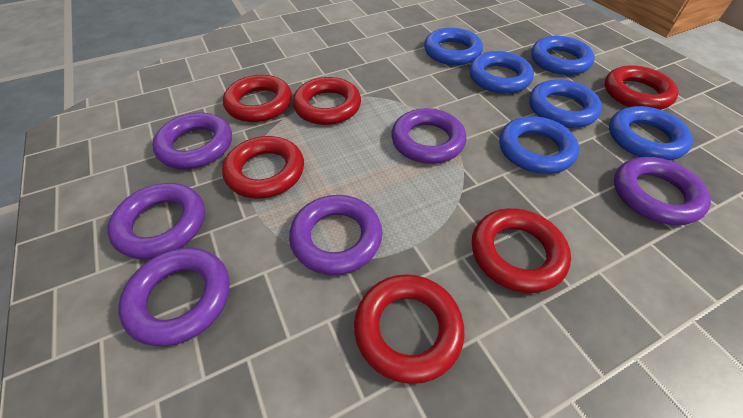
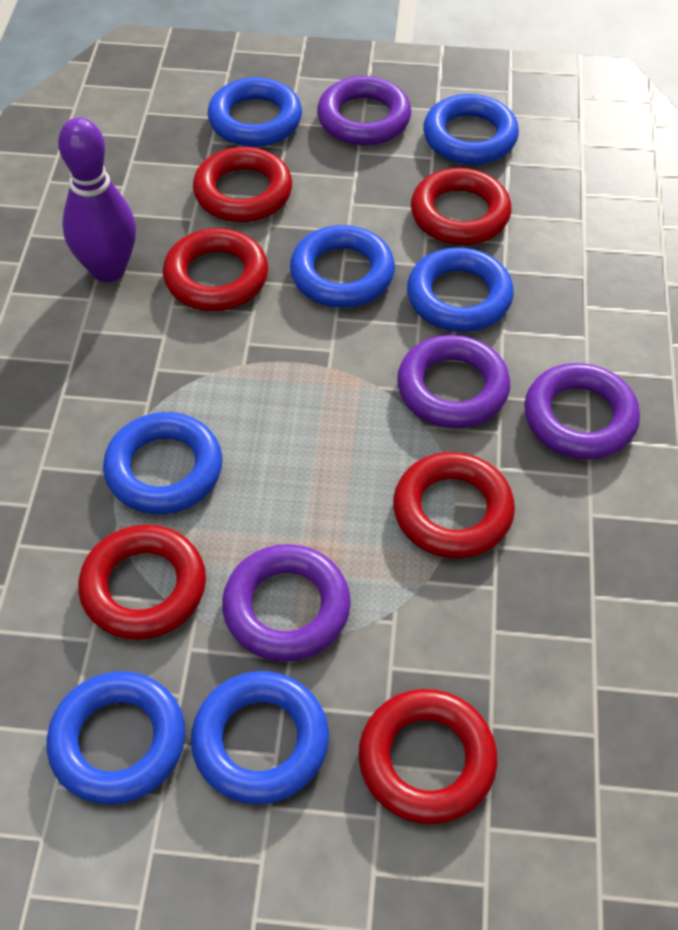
blue ring: 6 -> 7
purple bowling pin: 0 -> 1
purple ring: 6 -> 4

